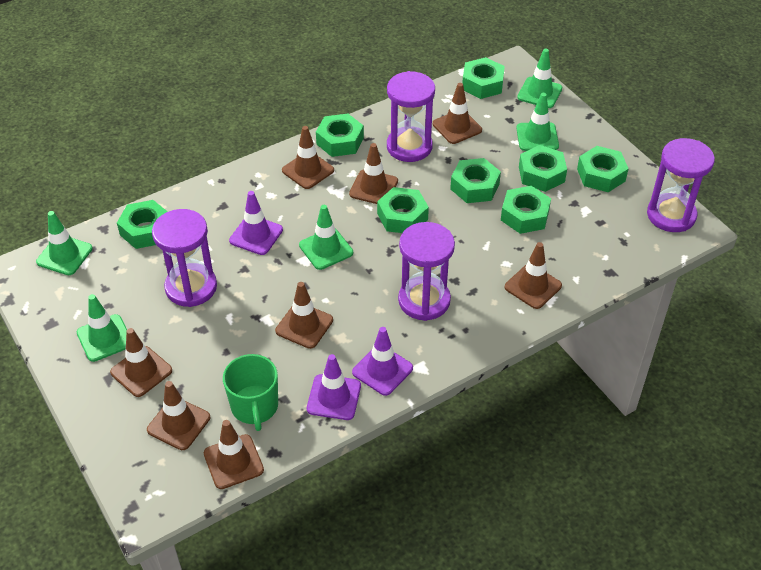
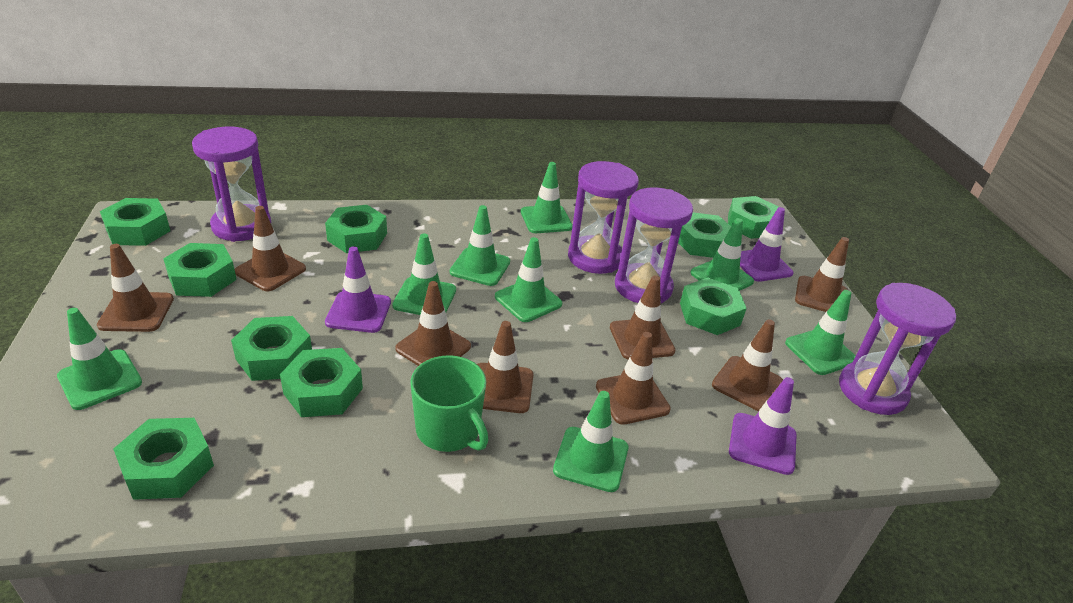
green nut: 8 -> 9
green traffic cone: 5 -> 8

